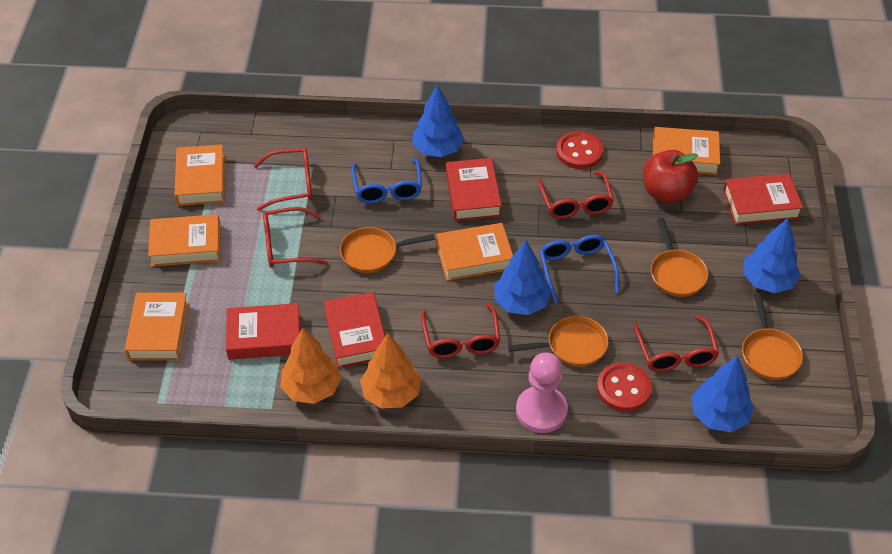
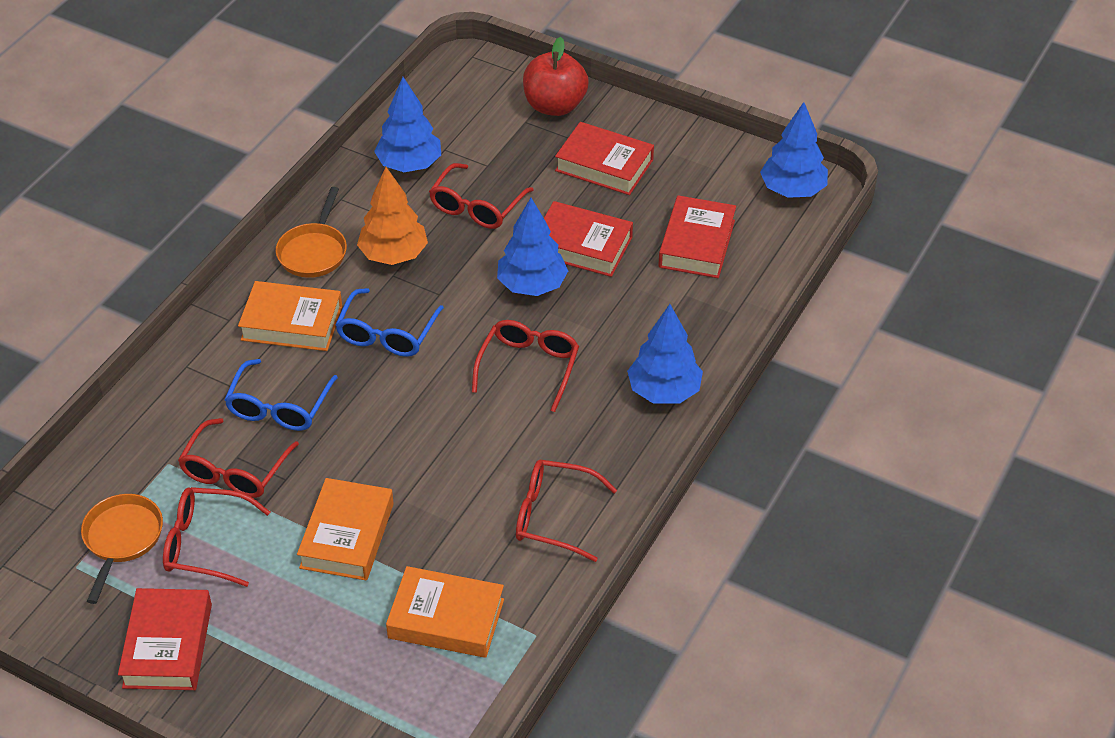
orange book: 5 -> 3
orange pan: 4 -> 2
orange tree: 2 -> 1
pink pawn: 1 -> 0
red button: 2 -> 0

